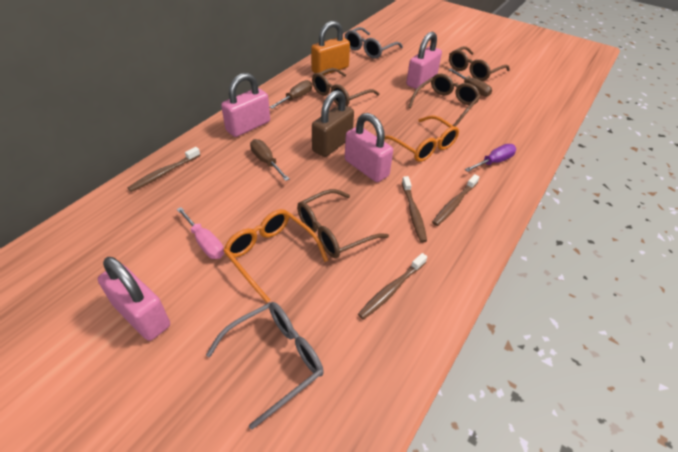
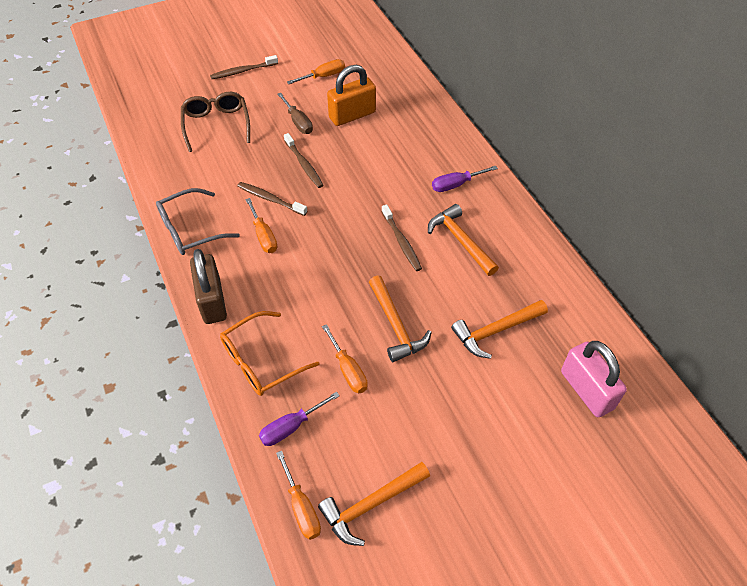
brown glasses: 4 -> 1
brown screwdriver: 3 -> 1
grey glasses: 2 -> 1
orange glasses: 2 -> 1
orange hammer: 0 -> 4
orange screwdriver: 0 -> 4
pink padlock: 4 -> 1
pink screwdriver: 1 -> 0
purple screwdriver: 1 -> 2

